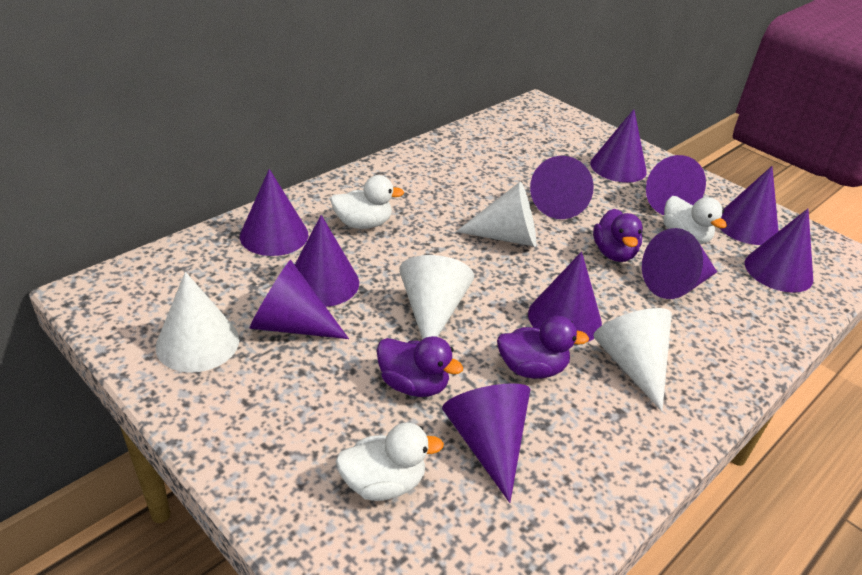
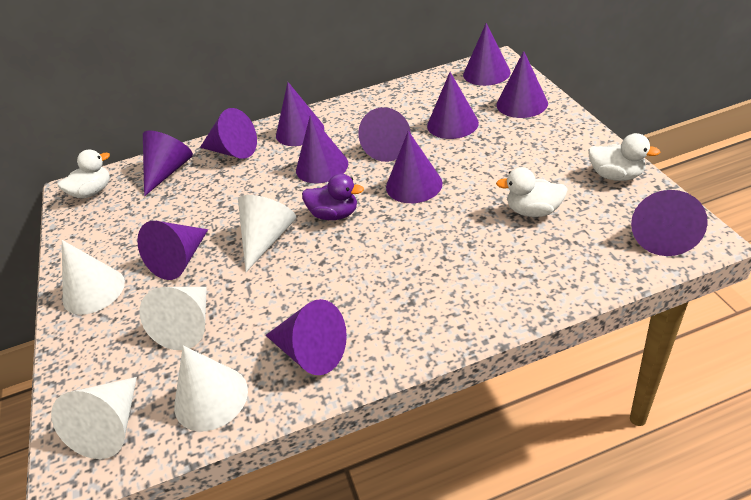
purple cone: 11 -> 12
purple duck: 3 -> 1
white cone: 4 -> 5

